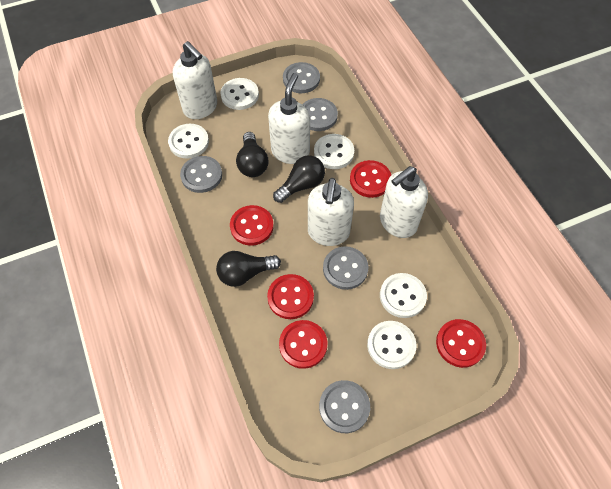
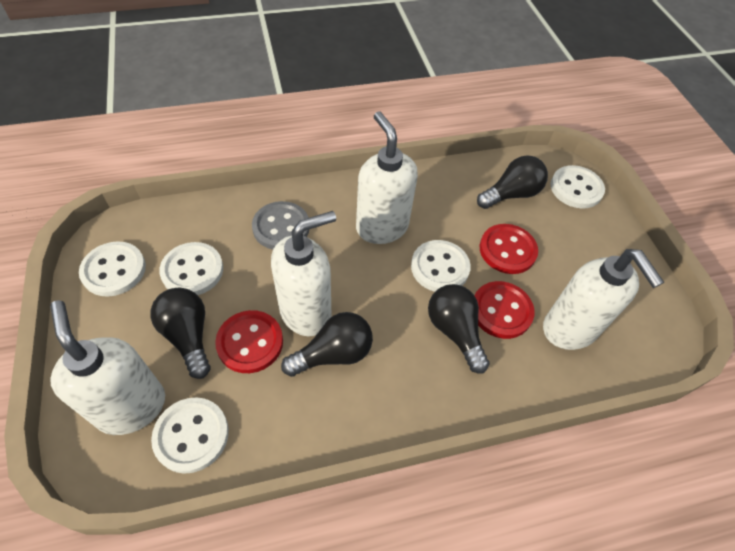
black light bulb: 3 -> 4
grey button: 5 -> 1
red button: 5 -> 3

